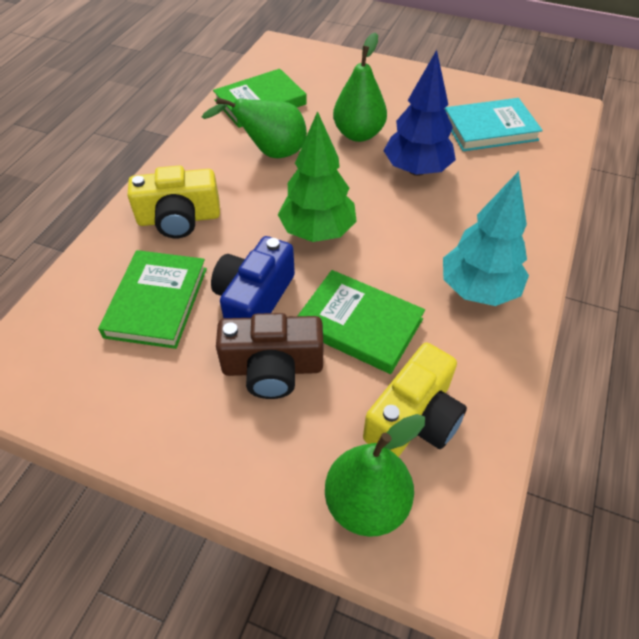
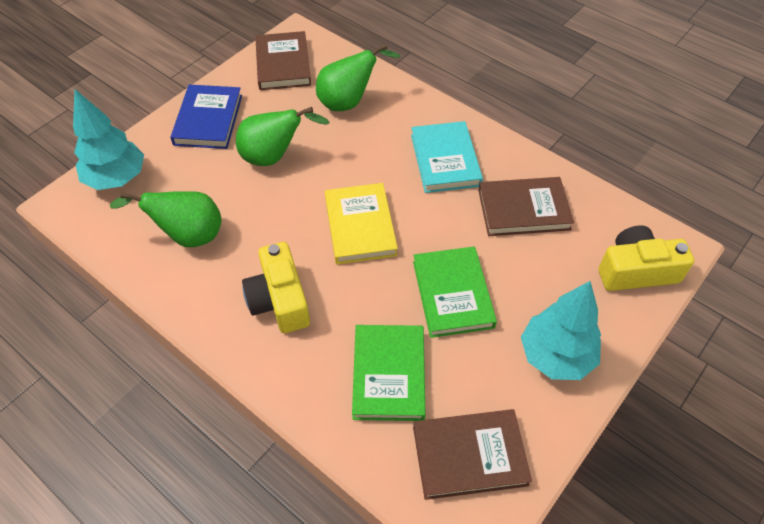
blue book: 0 -> 1
blue camera: 1 -> 0
blue tree: 1 -> 0
brown book: 0 -> 3
brown camera: 1 -> 0
green book: 3 -> 2
green tree: 1 -> 0
turquoise tree: 1 -> 2
yellow book: 0 -> 1

